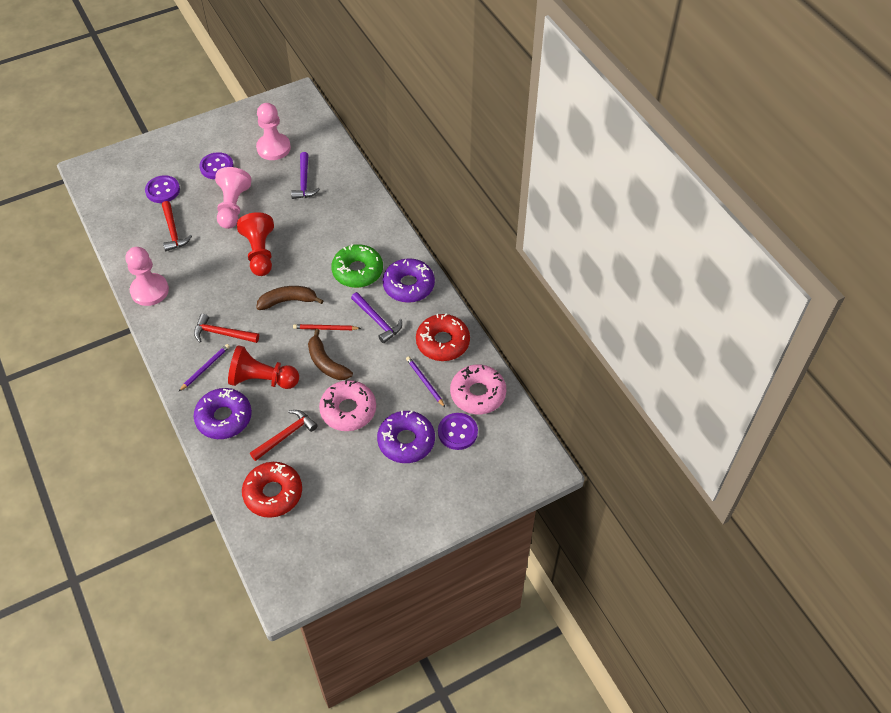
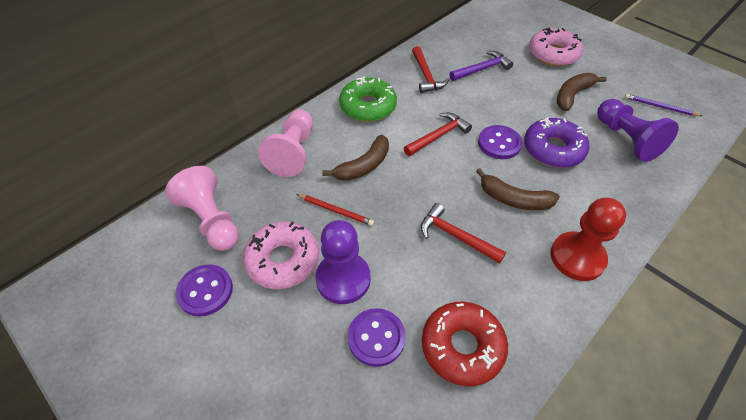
brown banana: 2 -> 3
pink pawn: 3 -> 2
purple donut: 3 -> 1
purple hammer: 2 -> 1
purple pawn: 0 -> 2
purple pencil: 2 -> 1
red donut: 2 -> 1
red pawn: 2 -> 1

